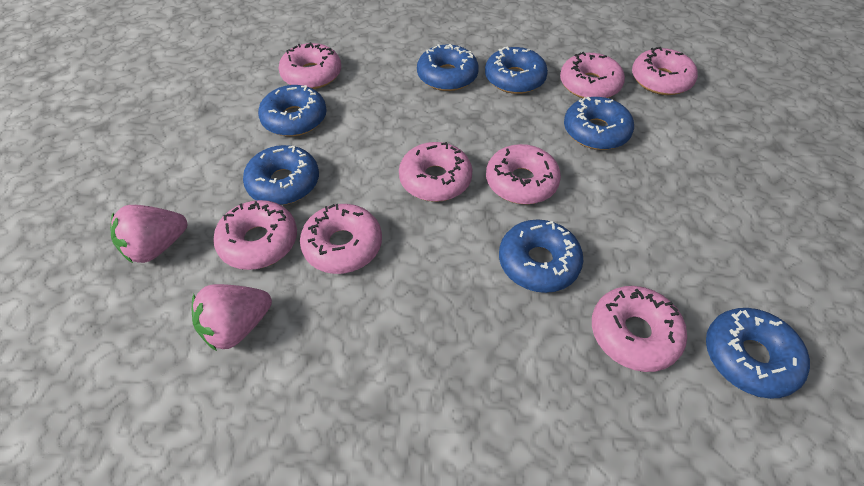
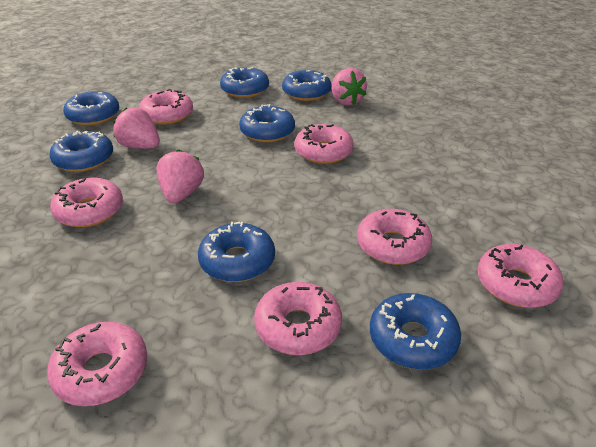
pink donut: 8 -> 7
pink strawberry: 2 -> 3

